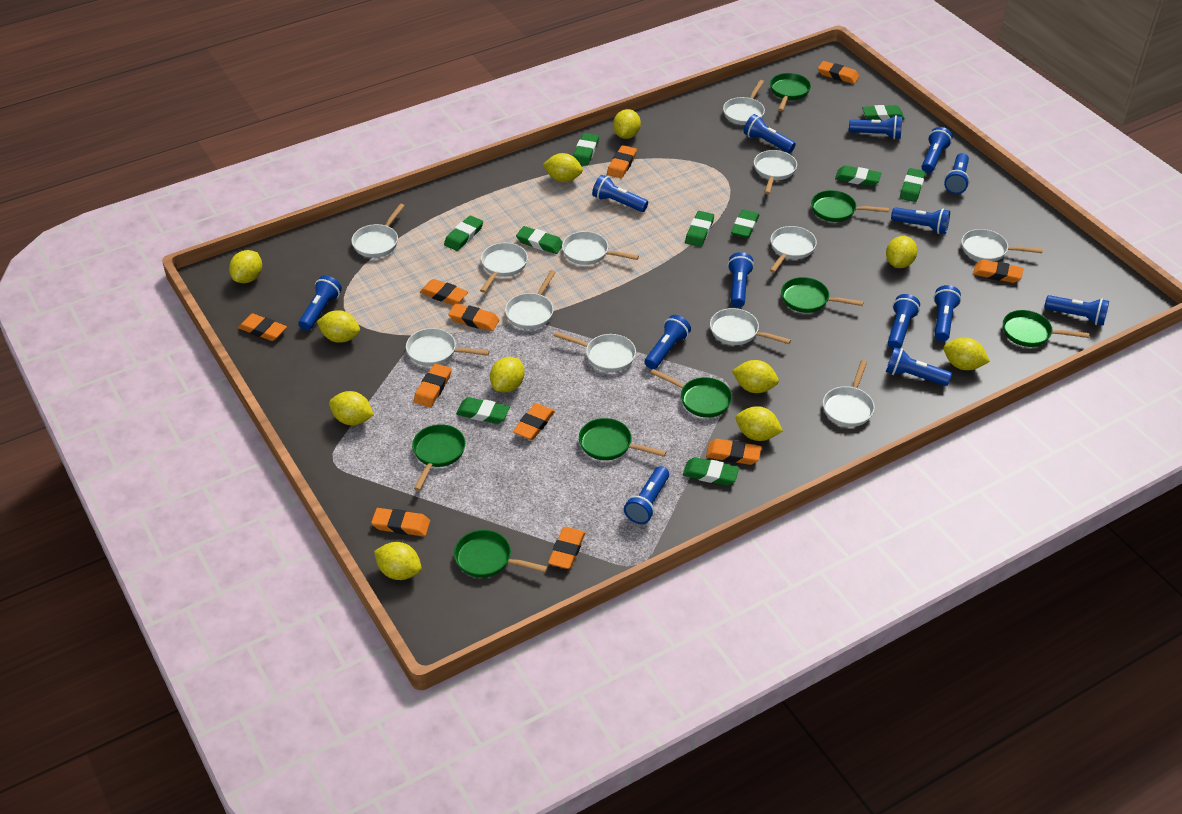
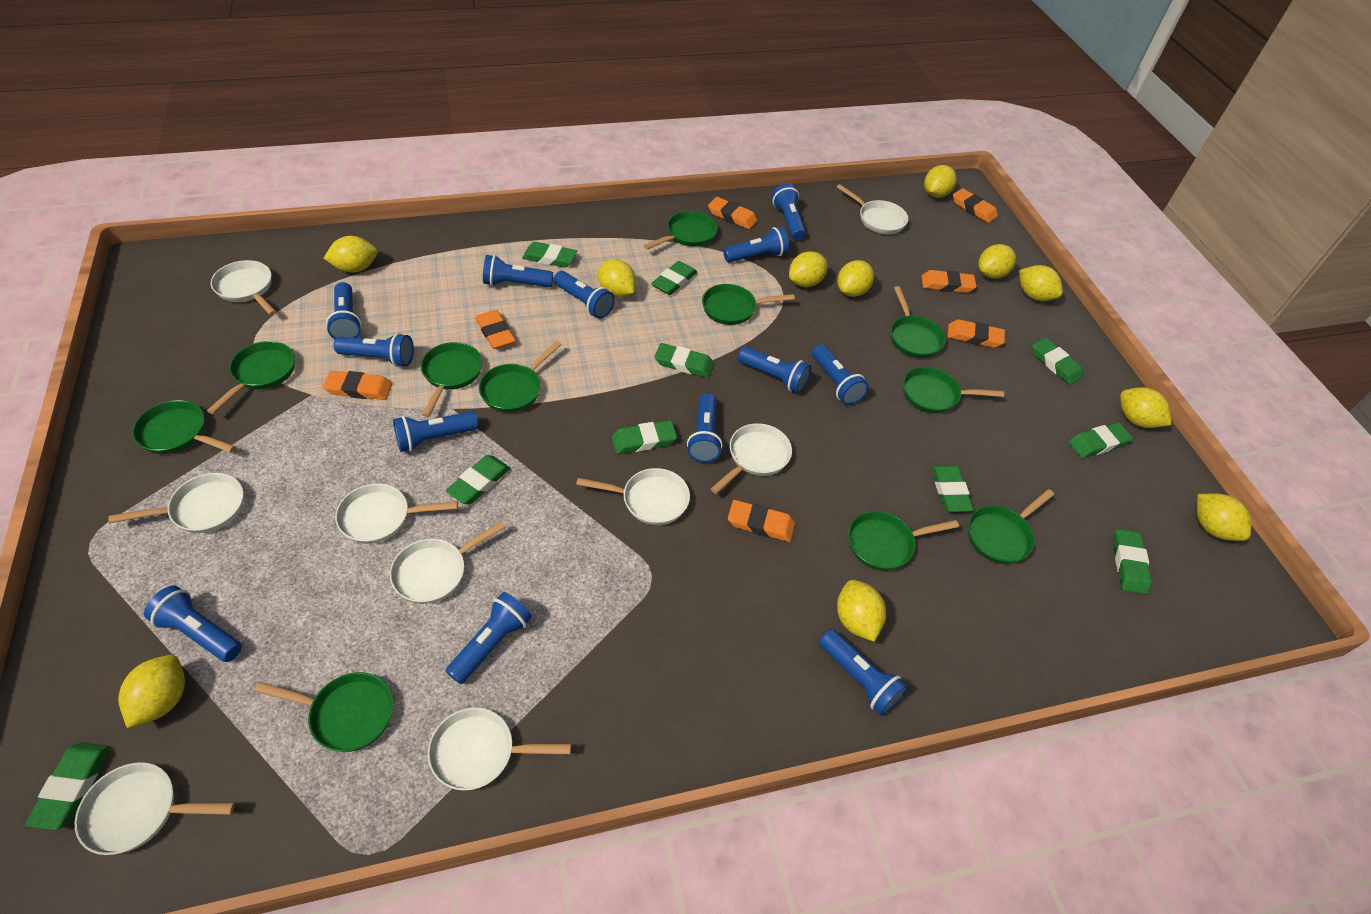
blue flashlight: 14 -> 13
green pan: 8 -> 11
orange eraser: 11 -> 7
white pan: 12 -> 9

